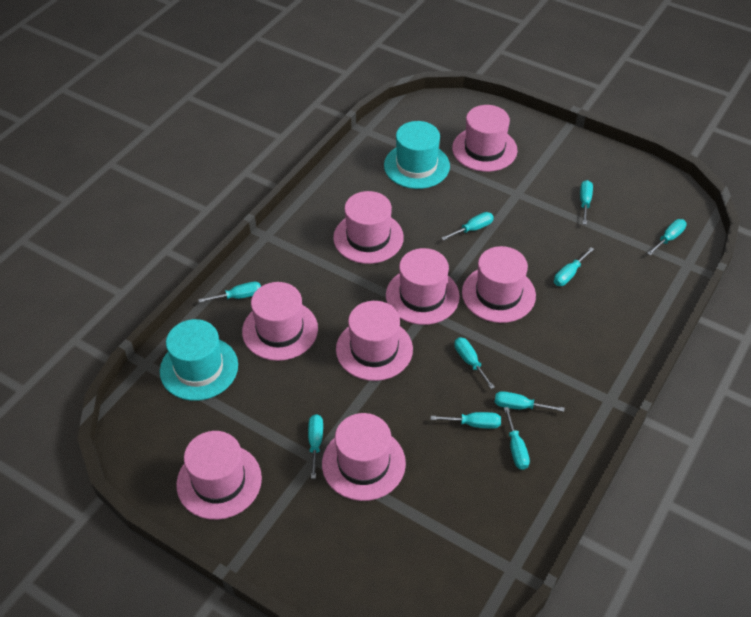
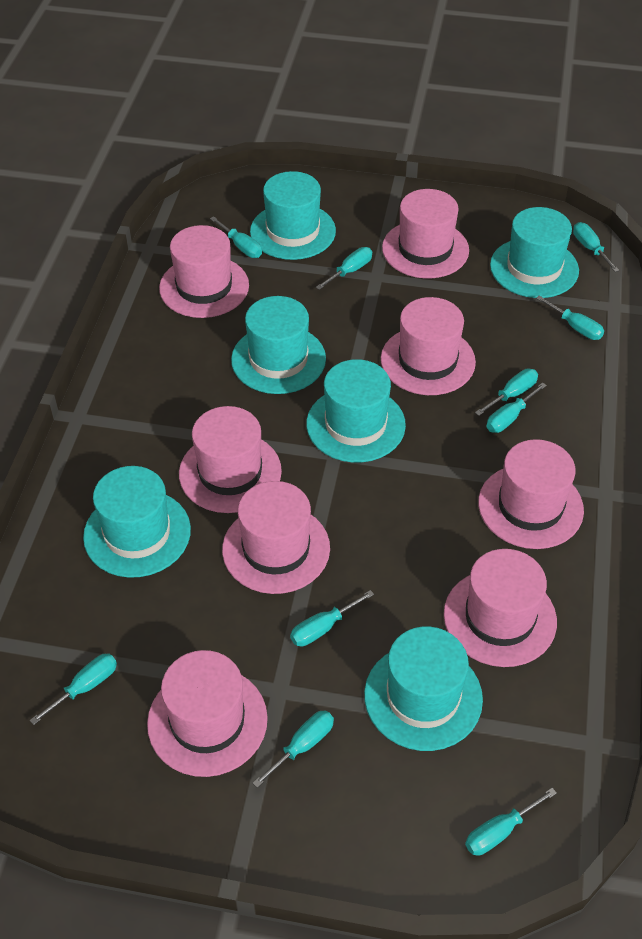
turquoise hat: 2 -> 6

